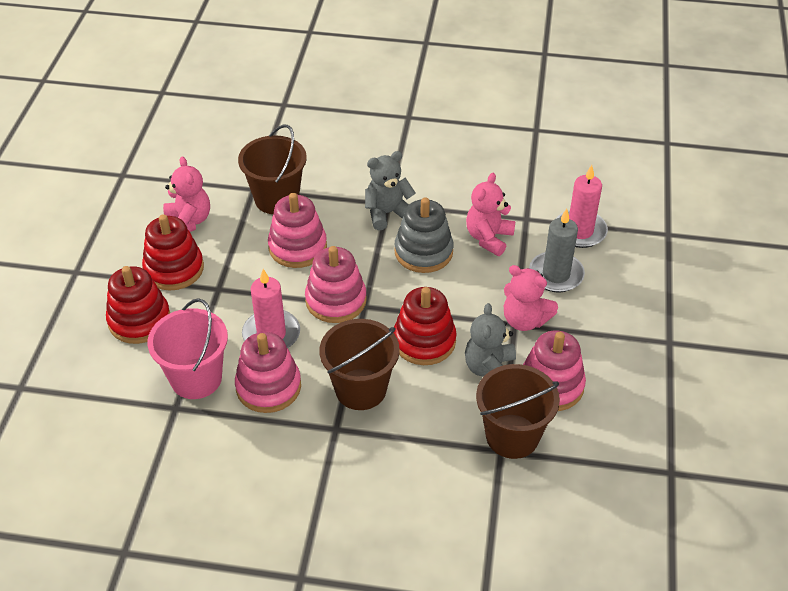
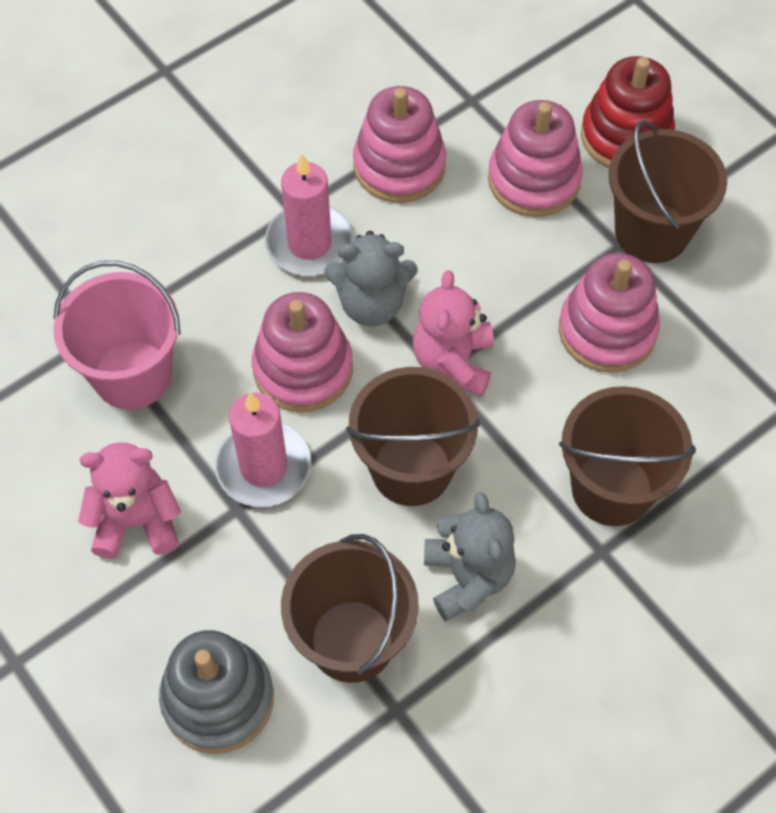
brown bucket: 3 -> 4
grey candle: 1 -> 0
pink teddy bear: 3 -> 2
red stacking toy: 3 -> 1

